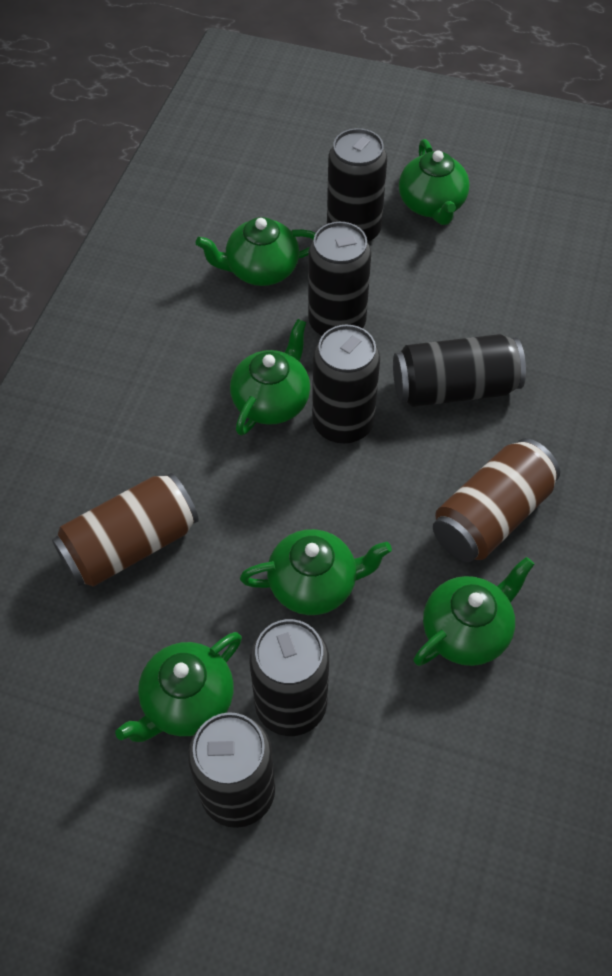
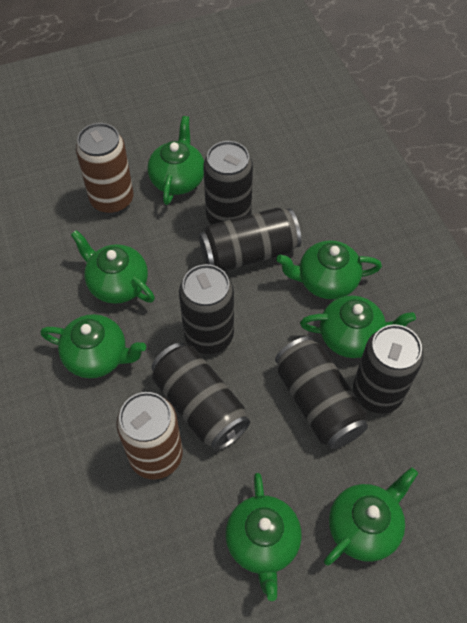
green teapot: 6 -> 7

